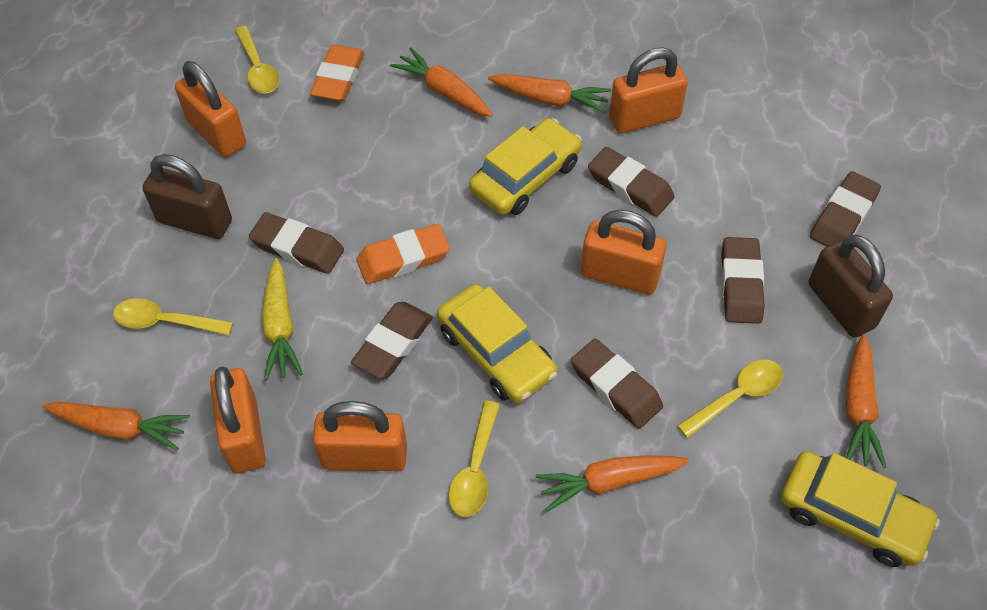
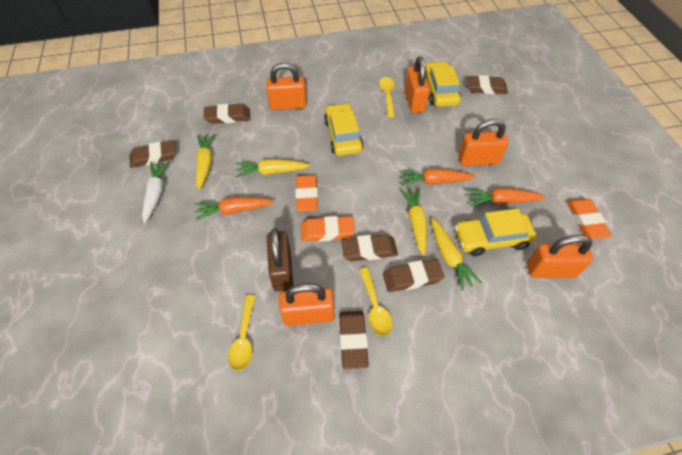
brown padlock: 2 -> 1
orange carrot: 5 -> 3
orange eraser: 2 -> 3
white carrot: 0 -> 1
yellow carrot: 1 -> 4
yellow spoon: 4 -> 3

